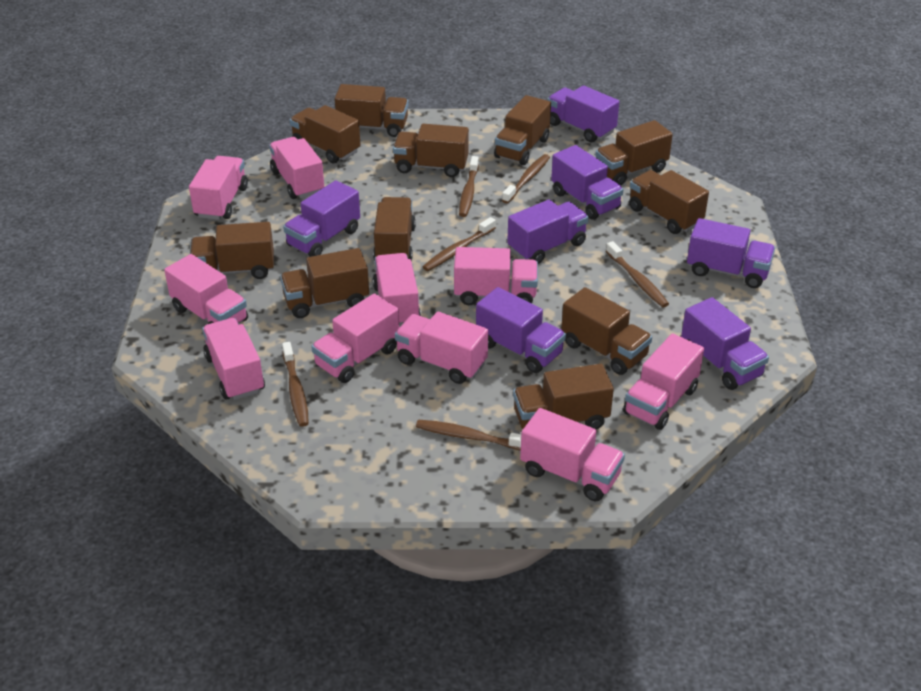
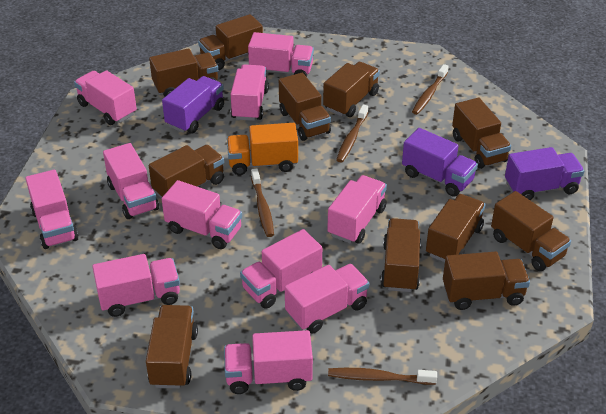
brown toothbrush: 6 -> 4
orange truck: 0 -> 1
pink truck: 10 -> 11
purple truck: 7 -> 3

